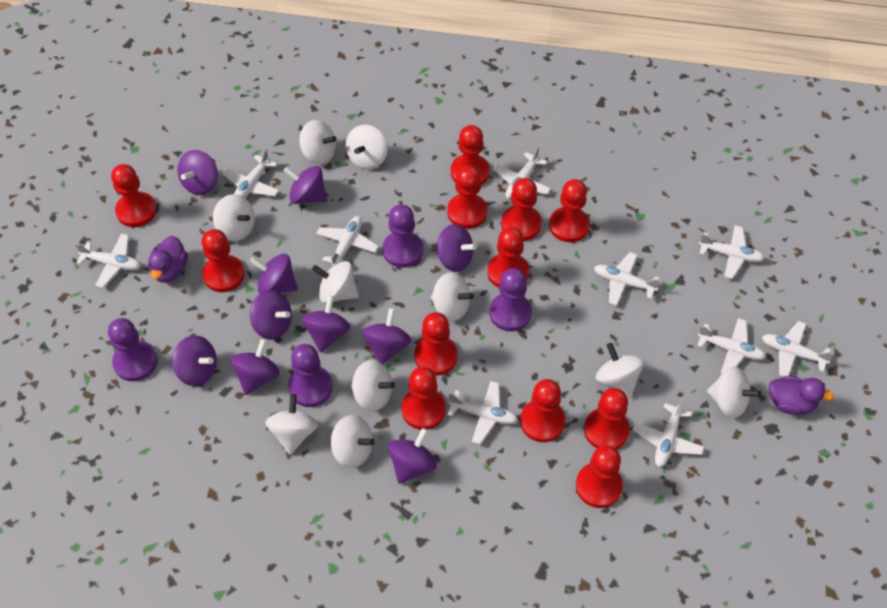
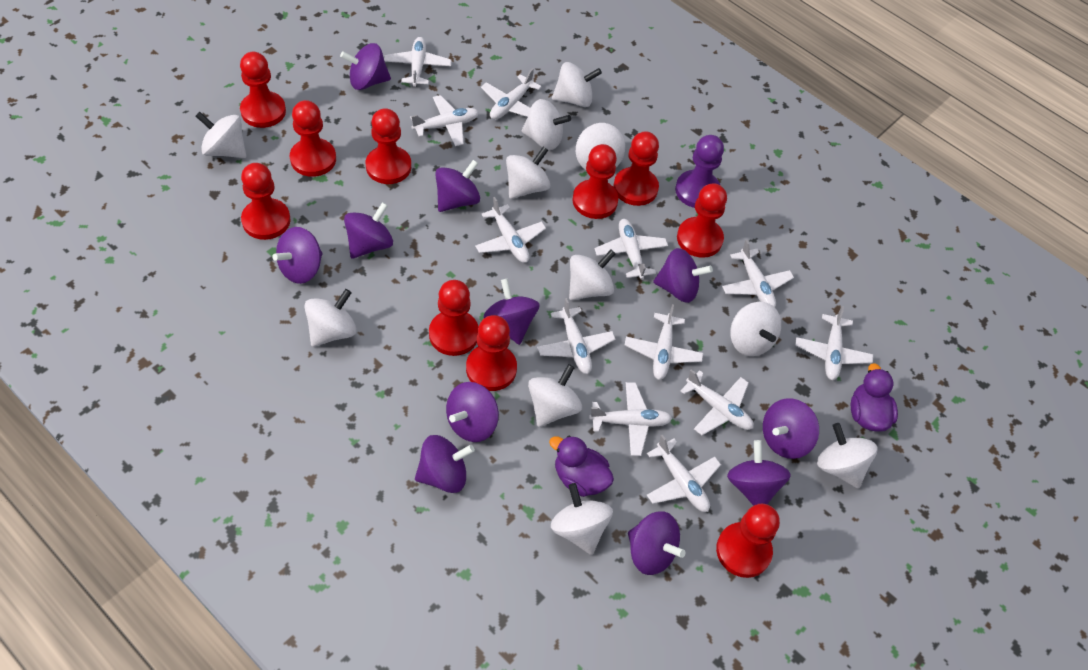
purple pawn: 4 -> 1
purple spinning top: 10 -> 11
red pawn: 12 -> 10
white plane: 10 -> 12
white spinning top: 10 -> 11

